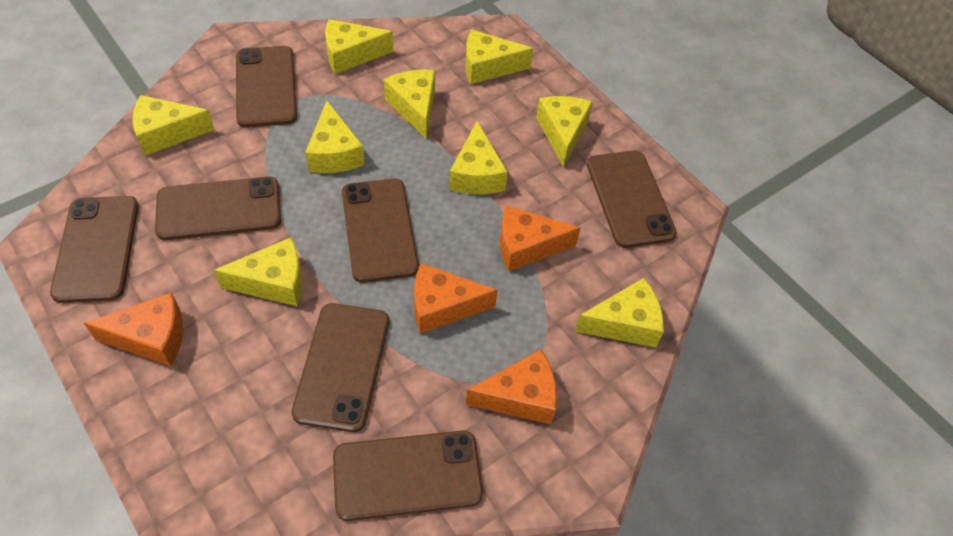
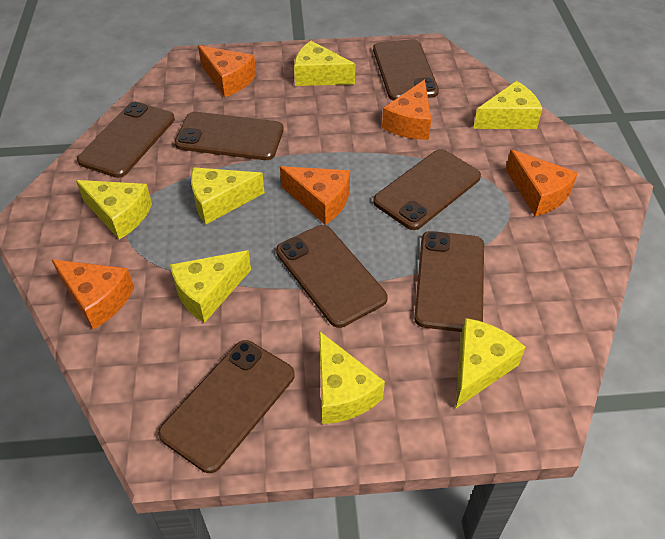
orange cheese: 4 -> 5
yellow cheese: 9 -> 7

